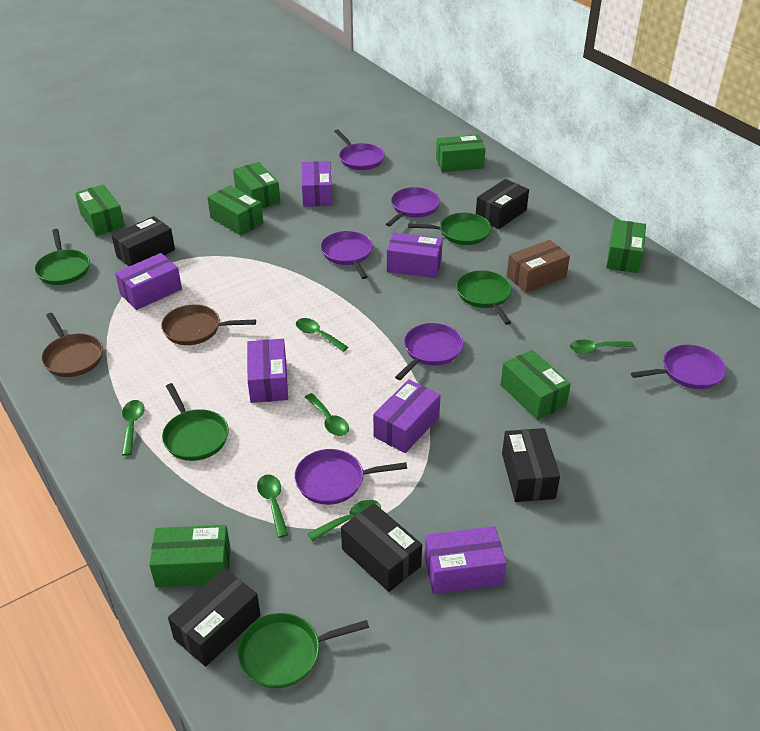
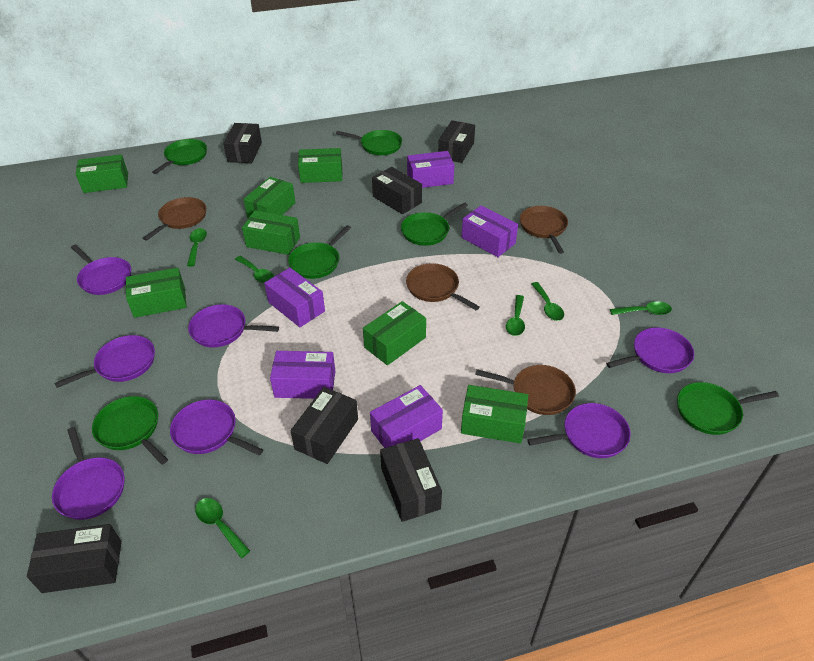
black box: 5 -> 6
brown box: 1 -> 0
brown pan: 2 -> 4
green pan: 5 -> 6
purple box: 6 -> 5
purple pan: 6 -> 7

